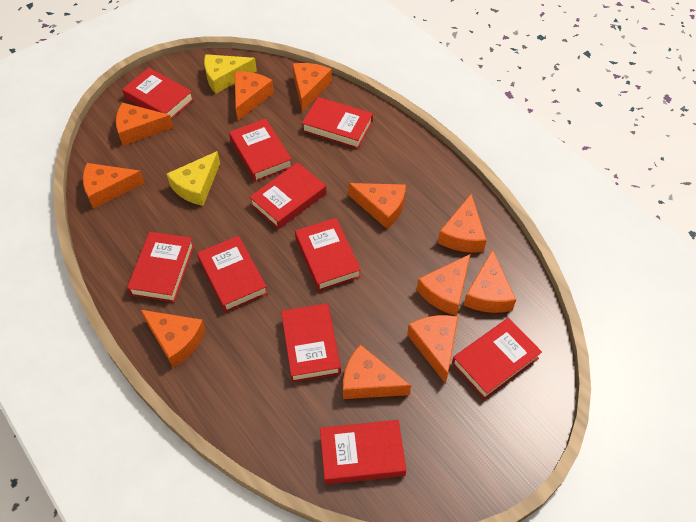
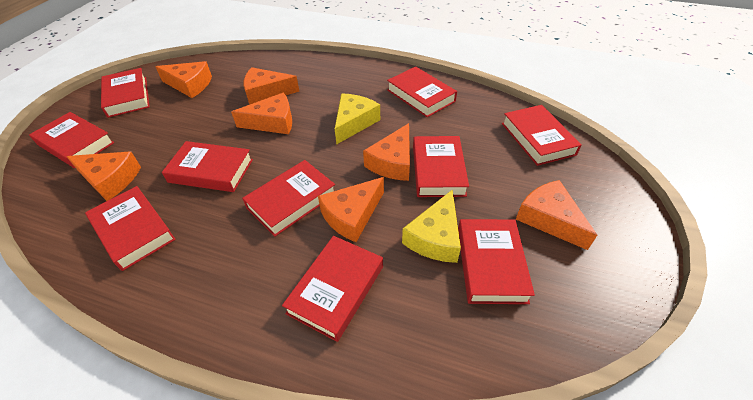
orange cheese: 11 -> 7

